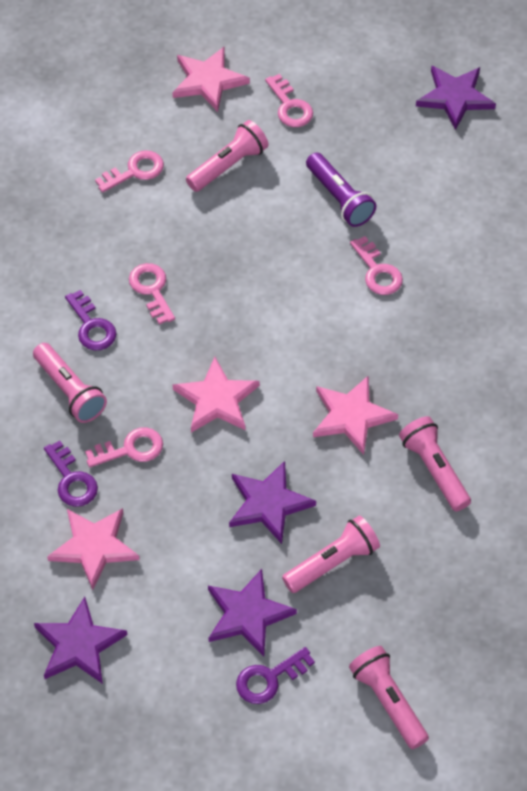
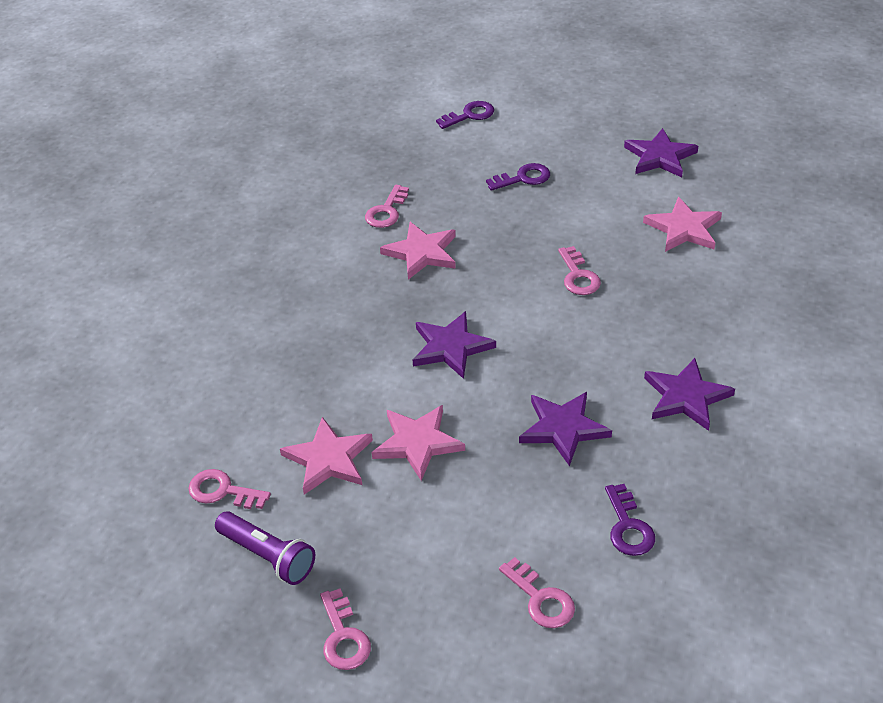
pink flashlight: 5 -> 0

